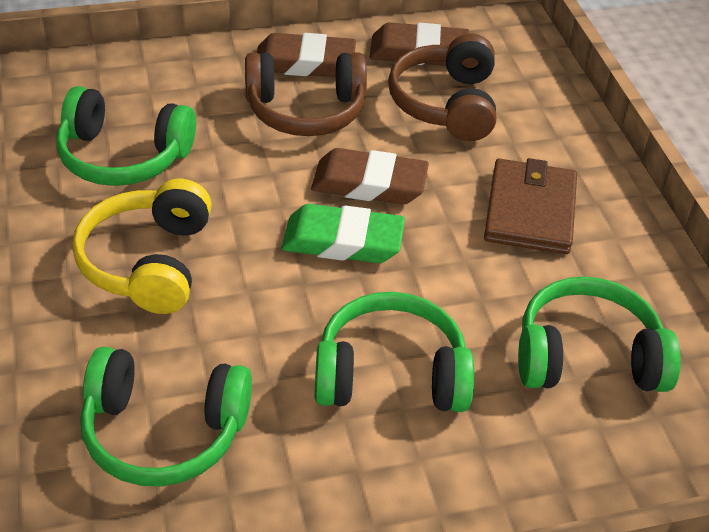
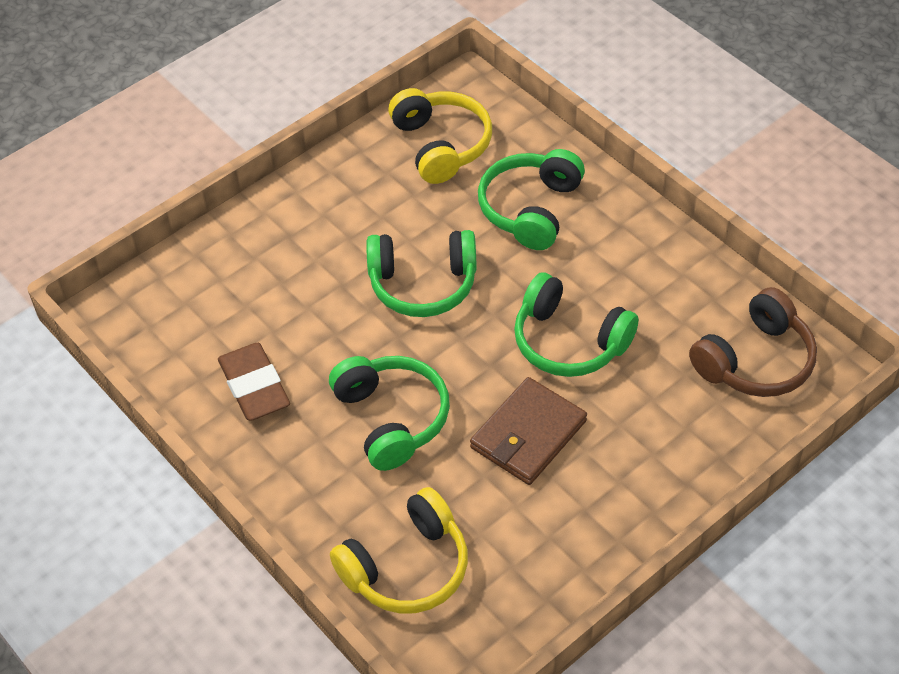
brown eraser: 3 -> 1
brown headphones: 2 -> 1
green eraser: 1 -> 0
yellow headphones: 1 -> 2

